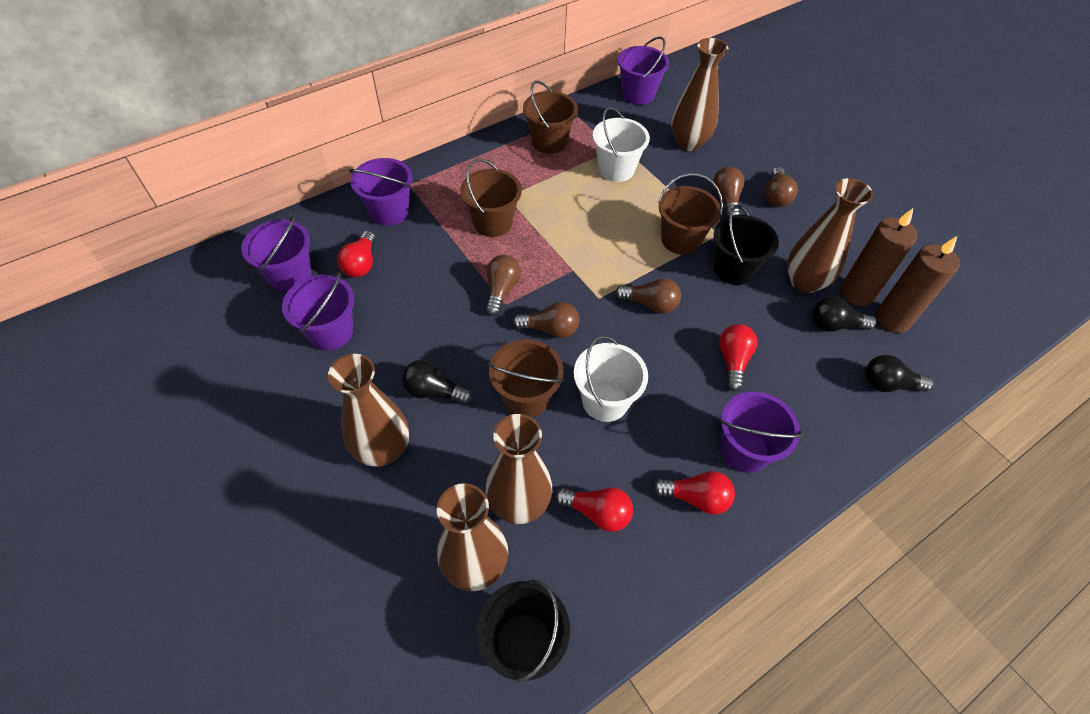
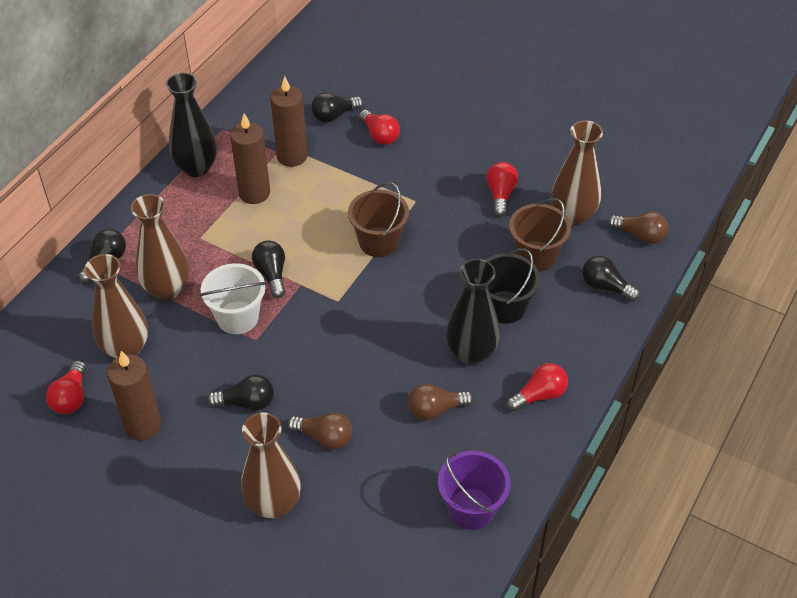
black bucket: 2 -> 1
black light bulb: 3 -> 5
black vase: 0 -> 2
brown bucket: 4 -> 2
brown candle: 2 -> 3
brown light bulb: 5 -> 3
brown vase: 5 -> 4
purple bucket: 5 -> 1
white bucket: 2 -> 1

